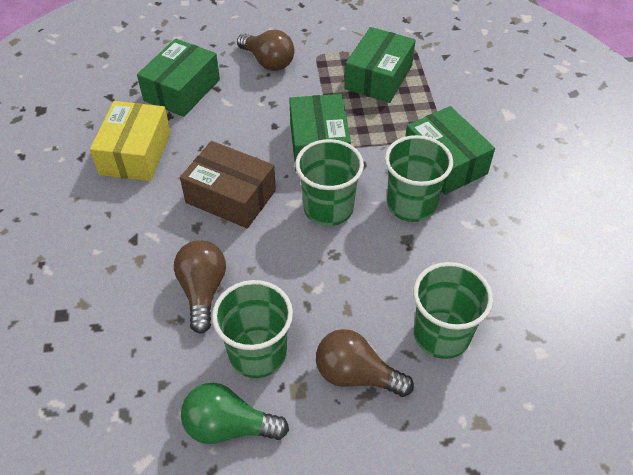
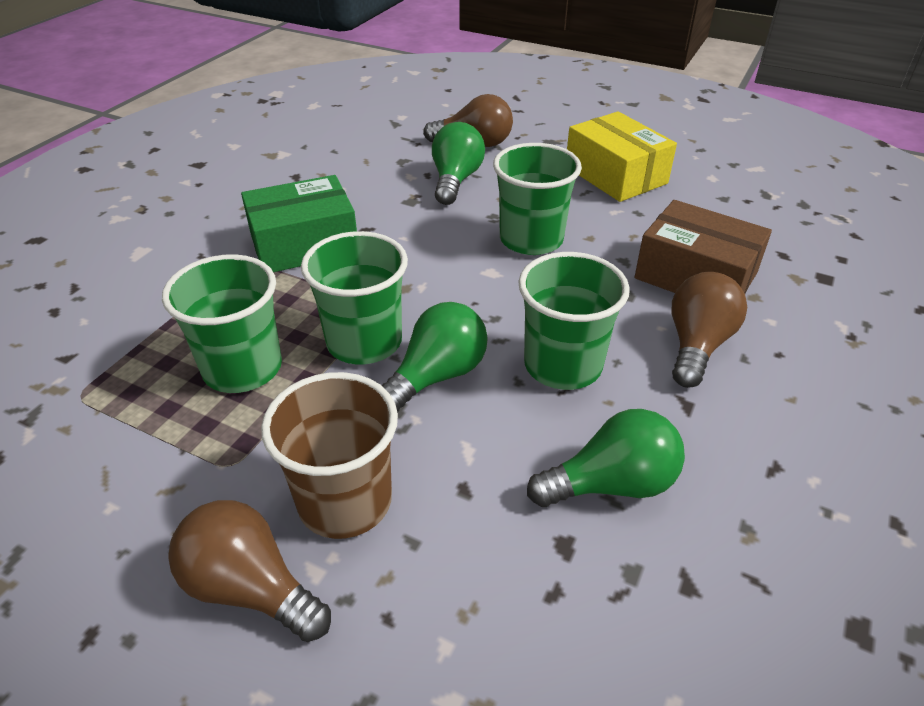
brown cup: 0 -> 1
green box: 4 -> 1
green light bulb: 1 -> 3

